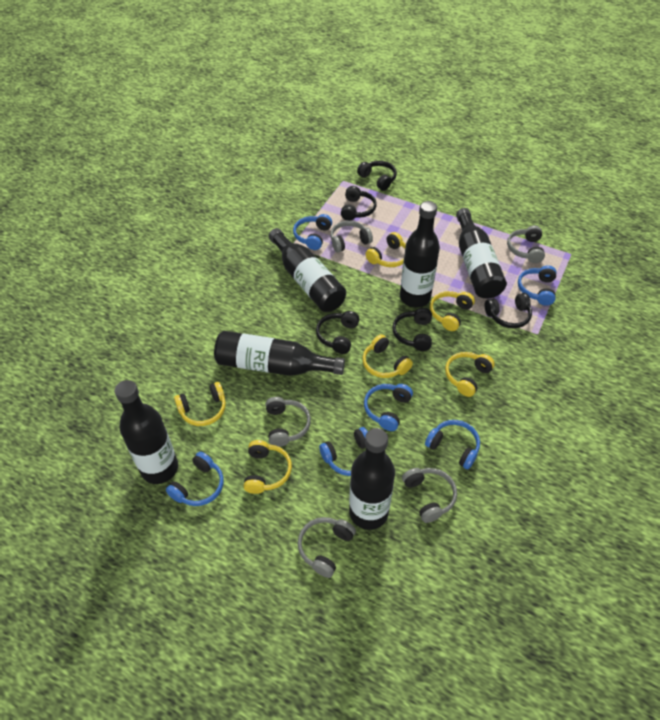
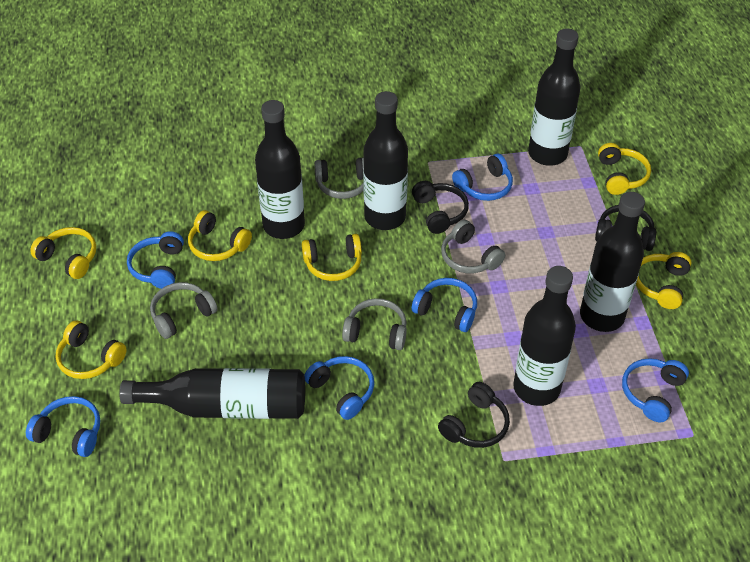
black headphones: 5 -> 3
grey headphones: 5 -> 4

